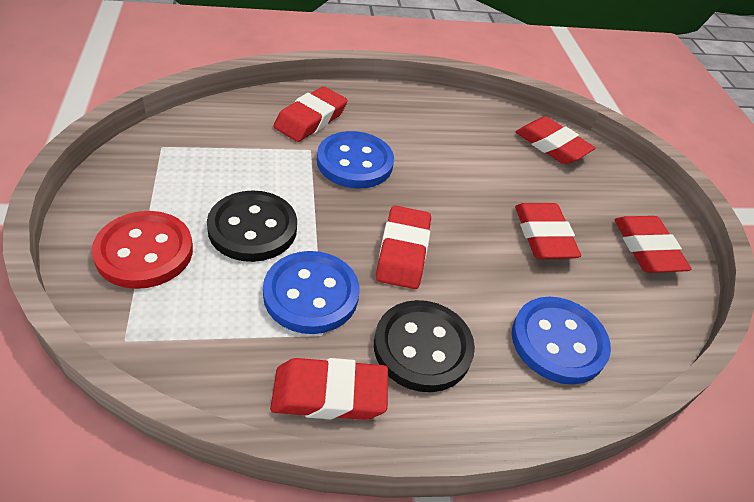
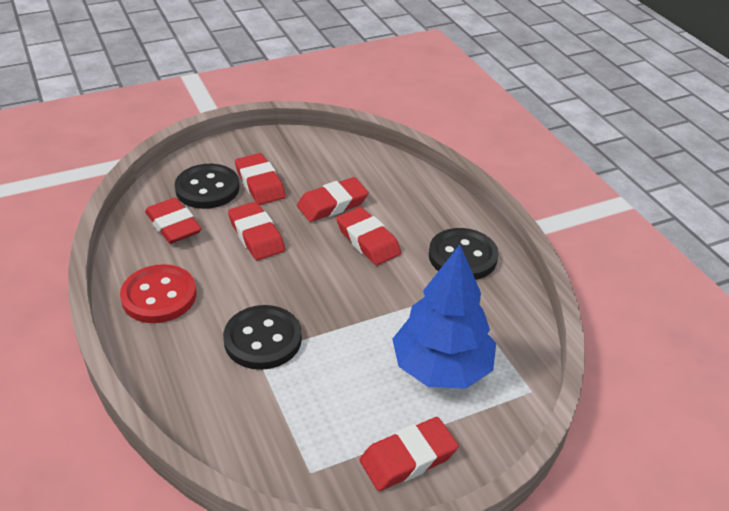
black button: 2 -> 3
blue button: 3 -> 0
blue tree: 0 -> 1

